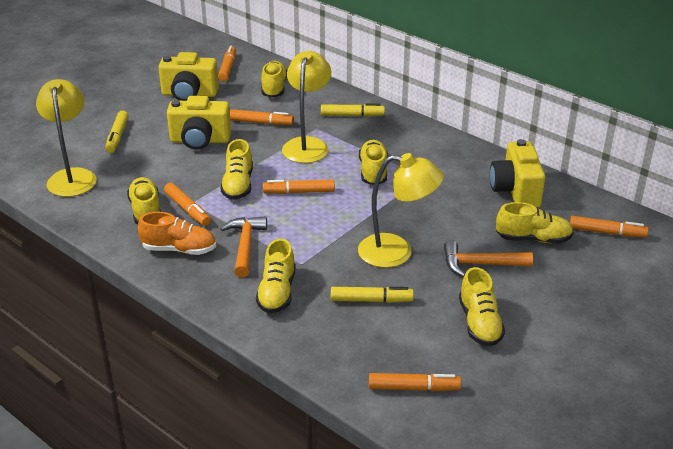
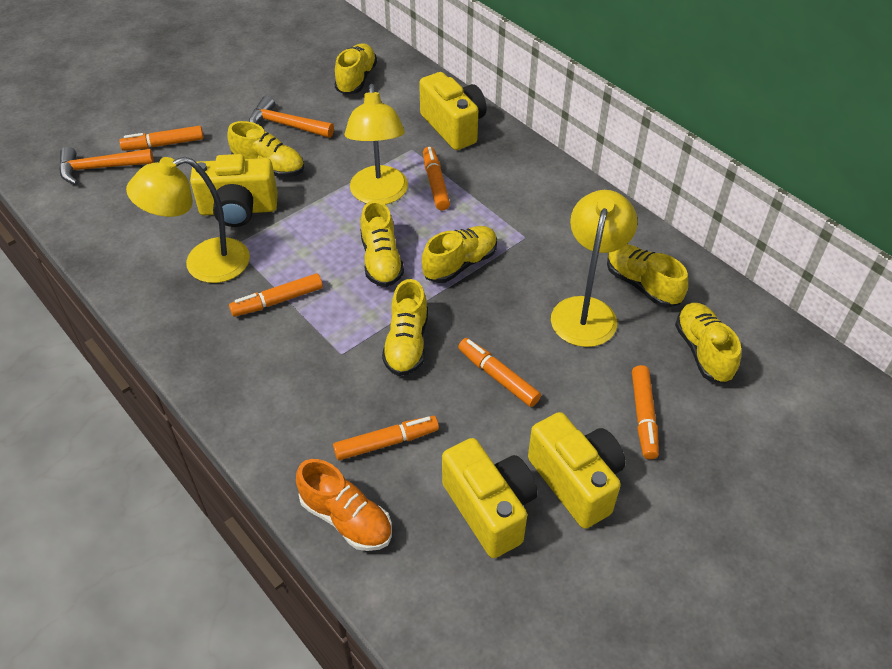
yellow camera: 3 -> 4
yellow marker: 3 -> 0

